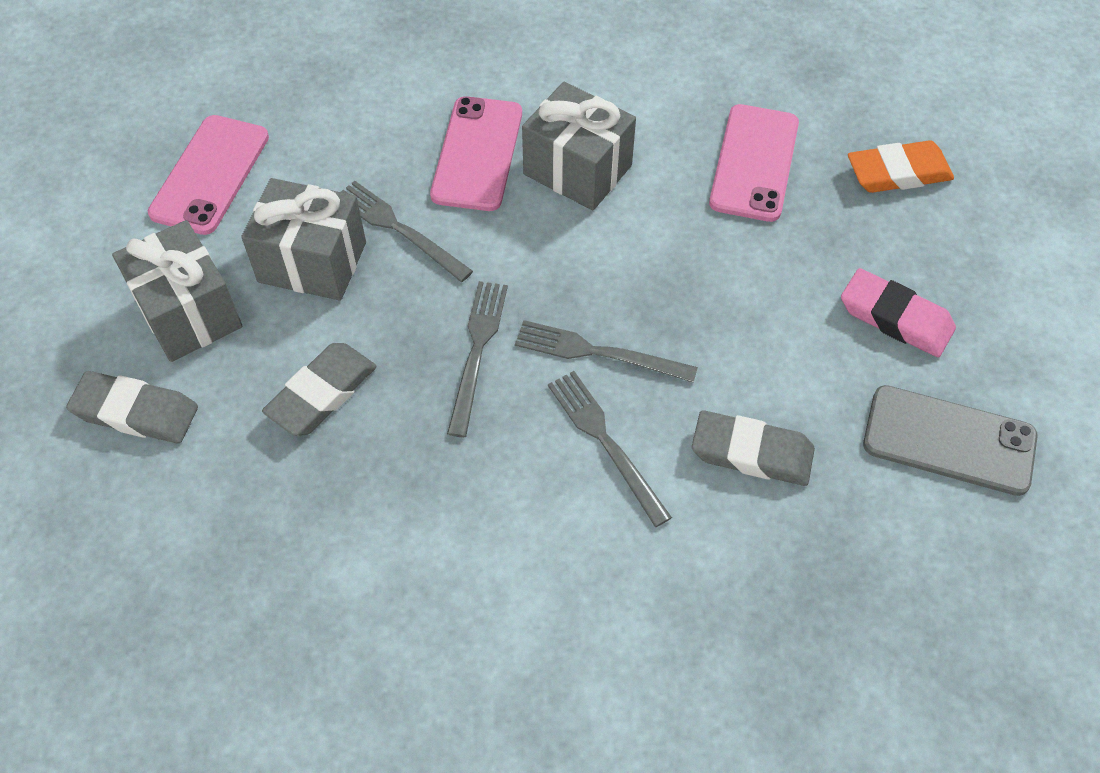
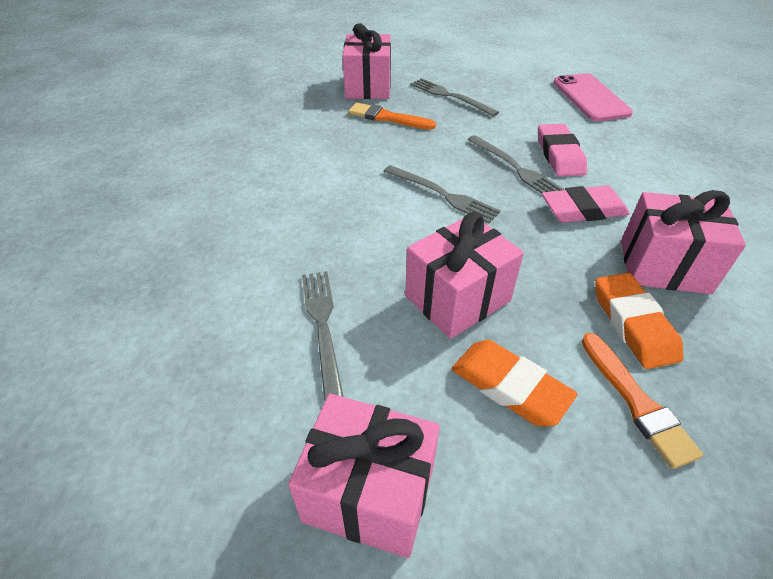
grey eraser: 3 -> 0
grey gift: 3 -> 0
grey phone: 1 -> 0
orange brush: 0 -> 2
orange eraser: 1 -> 2
pink eraser: 1 -> 2
pink gift: 0 -> 4
pink phone: 3 -> 1

